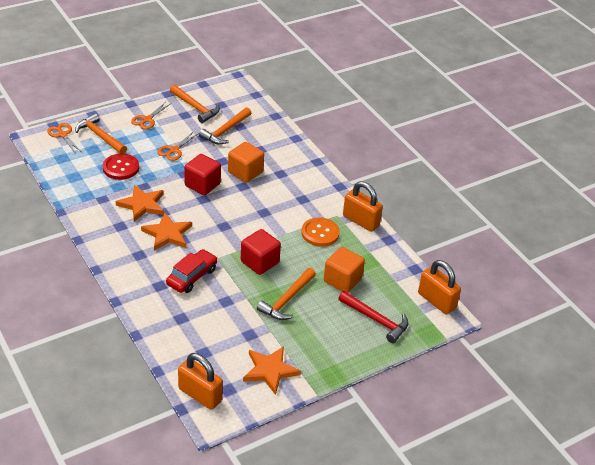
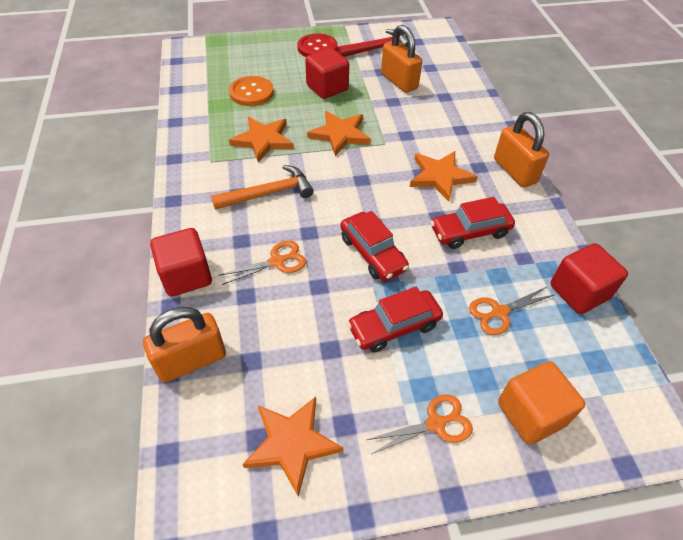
orange cube: 2 -> 1
orange hammer: 4 -> 1
orange star: 3 -> 4
red car: 1 -> 3
red cube: 2 -> 3

